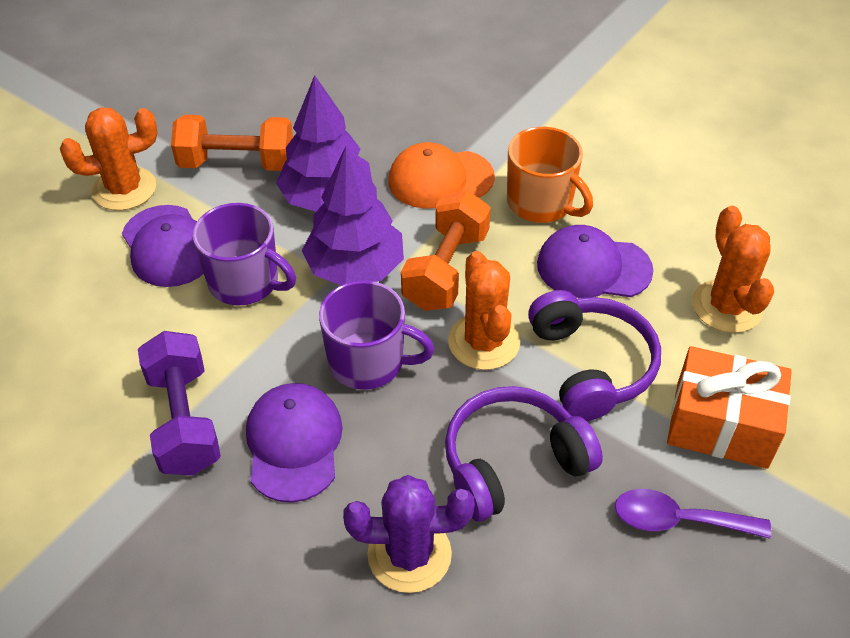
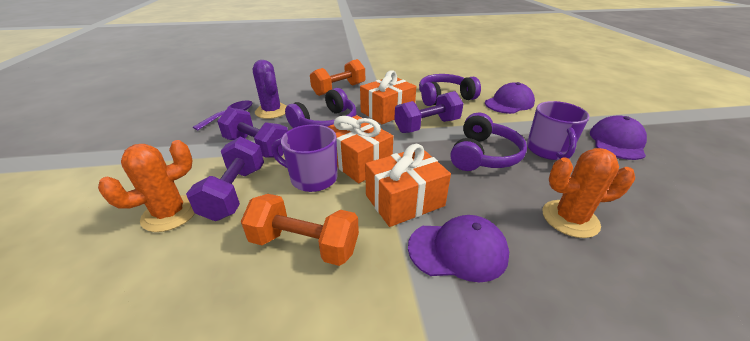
orange cactus: 3 -> 2
orange cap: 1 -> 0
orange gift: 1 -> 3
orange mug: 1 -> 0
purple dumbbell: 1 -> 3
purple headphones: 2 -> 3
purple tree: 2 -> 0

